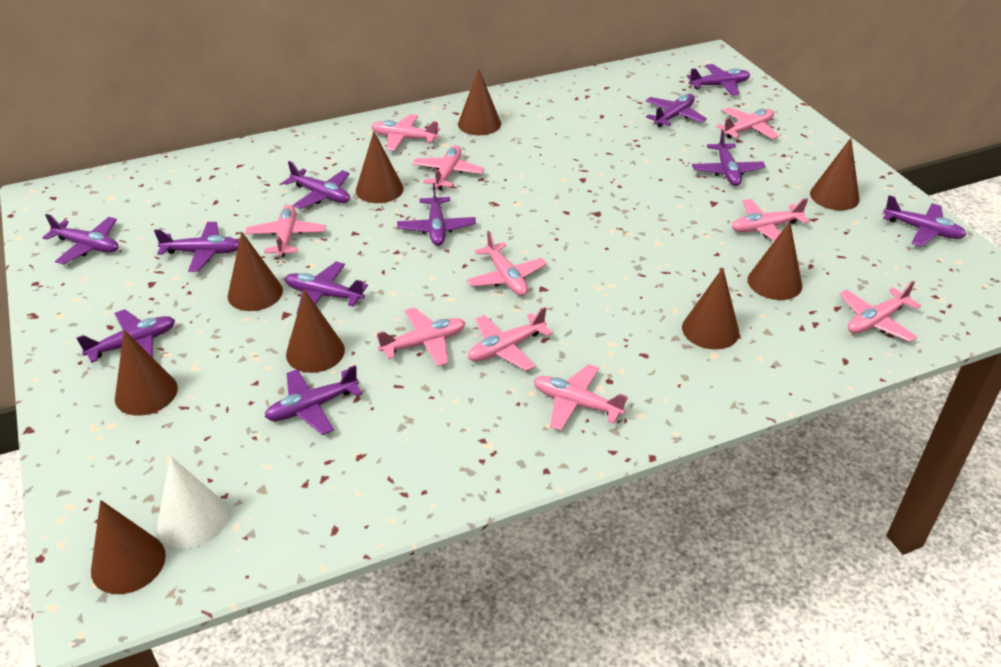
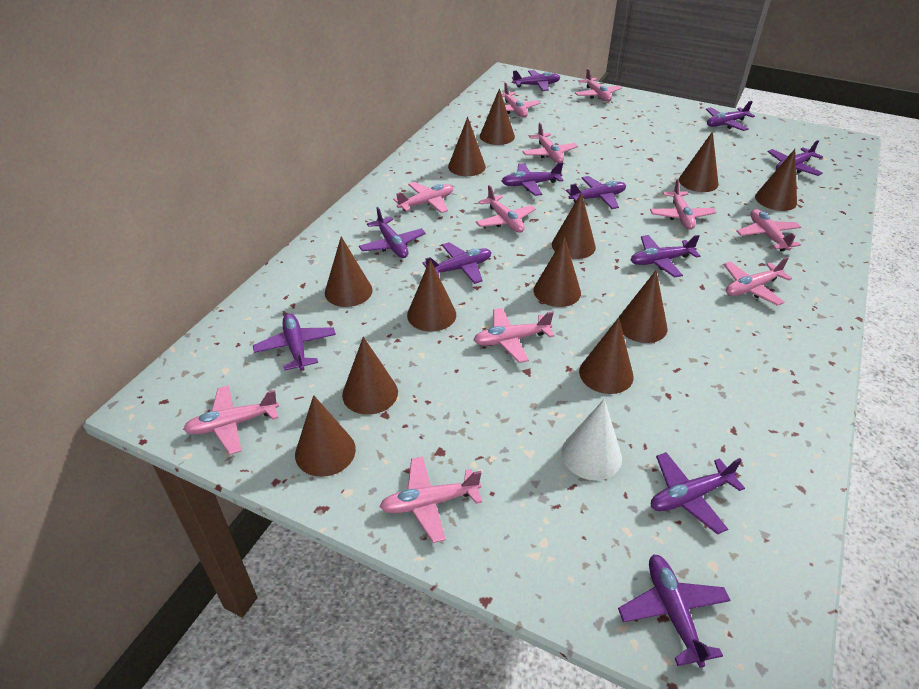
brown cone: 9 -> 12
pink plane: 10 -> 11

